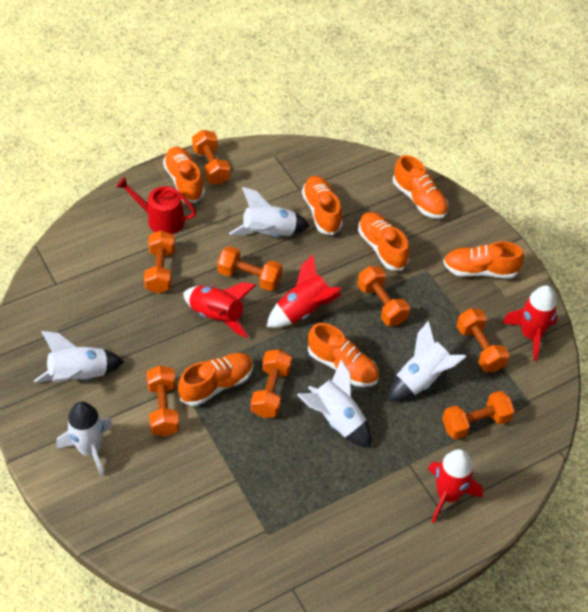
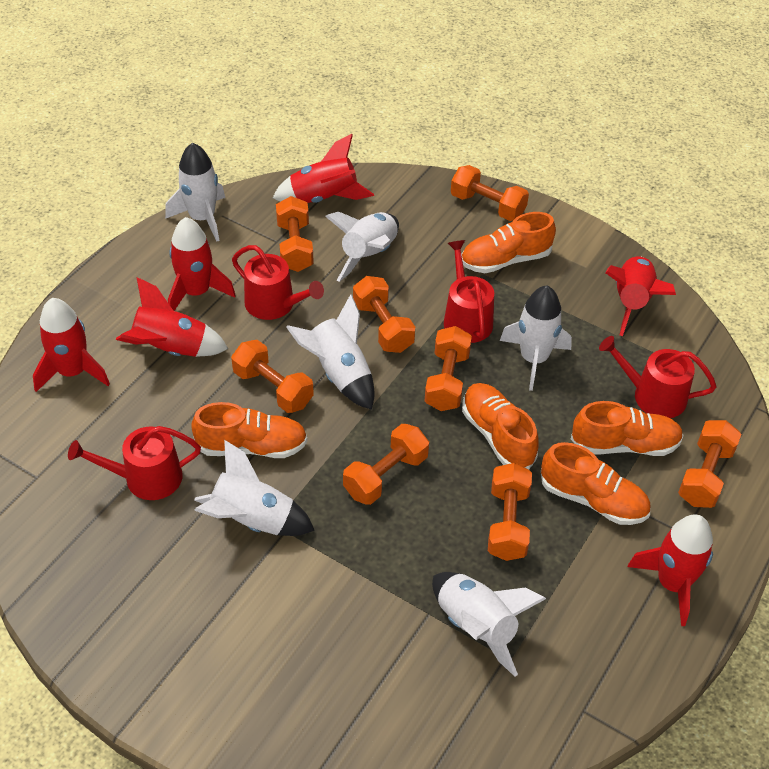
orange shoe: 7 -> 5
red rocket: 4 -> 6
red watering can: 1 -> 4
white rocket: 5 -> 6

